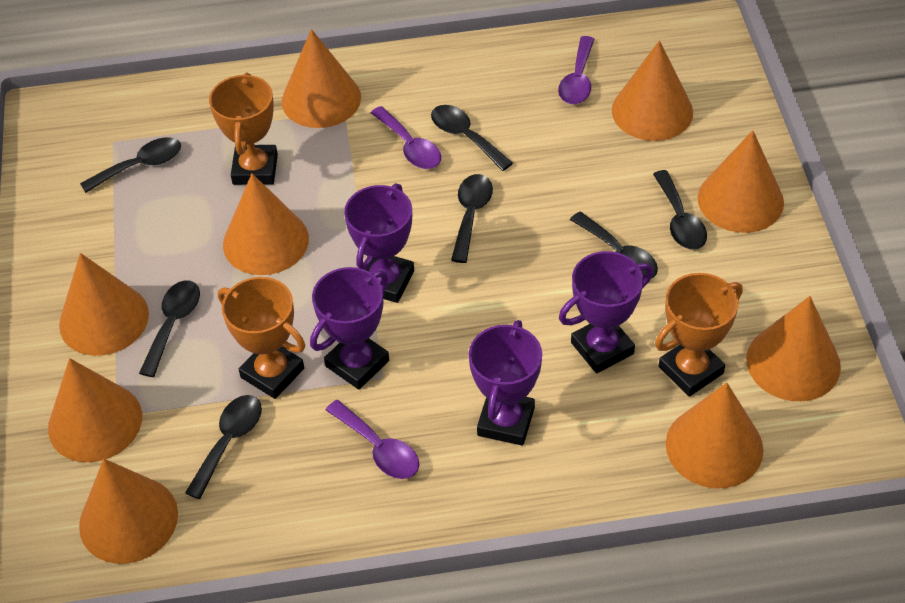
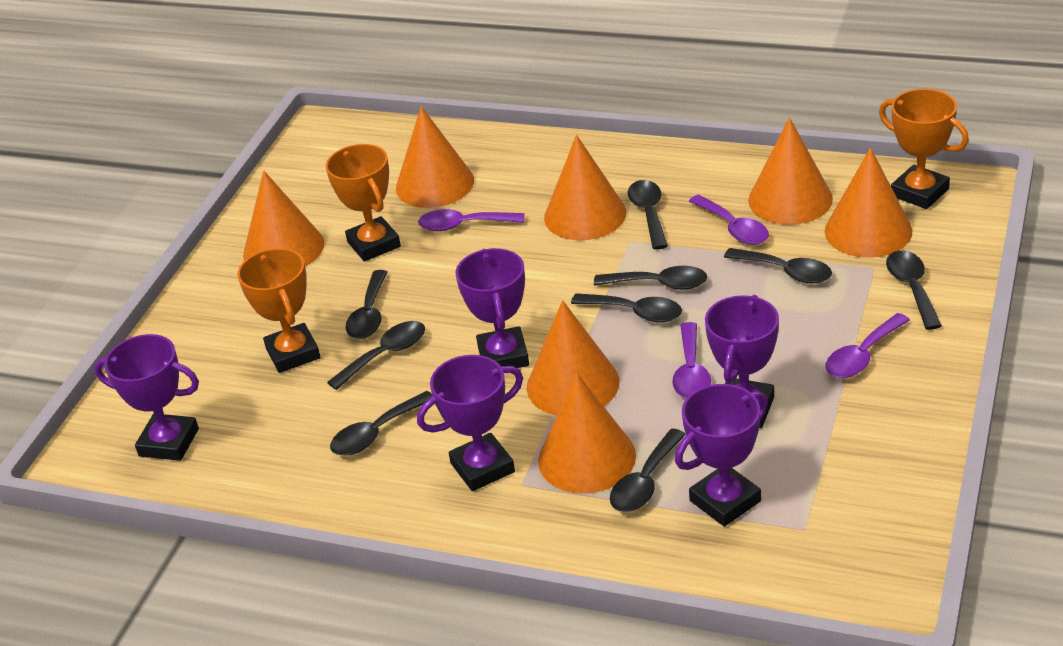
black spoon: 7 -> 9
orange cone: 9 -> 7
purple spoon: 3 -> 4
purple trophy: 4 -> 5

